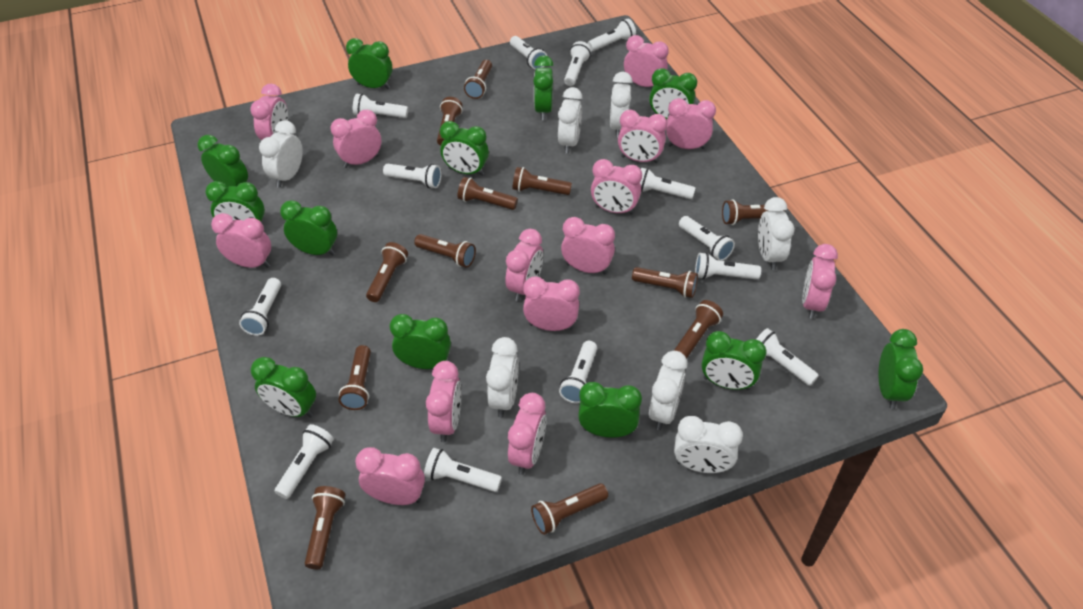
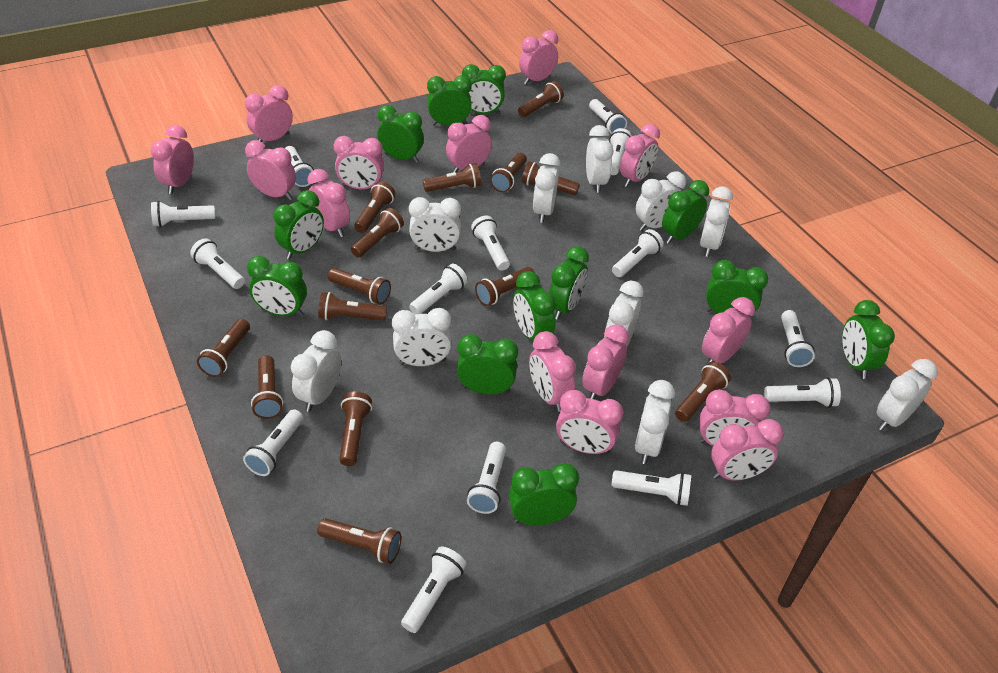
brown flashlight: 12 -> 14
white clock: 7 -> 10
white flashlight: 13 -> 14

